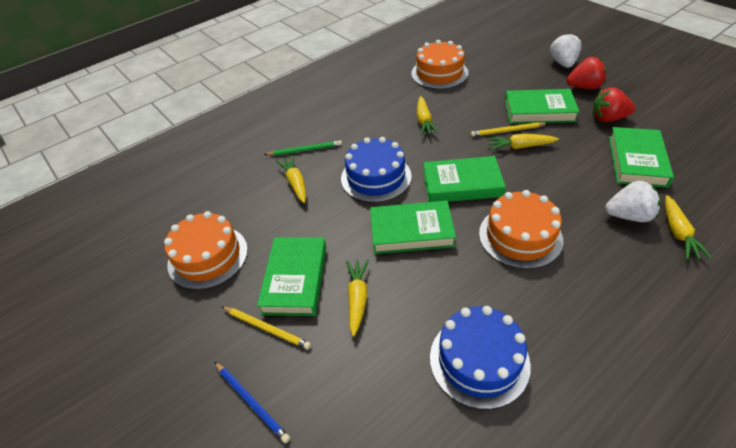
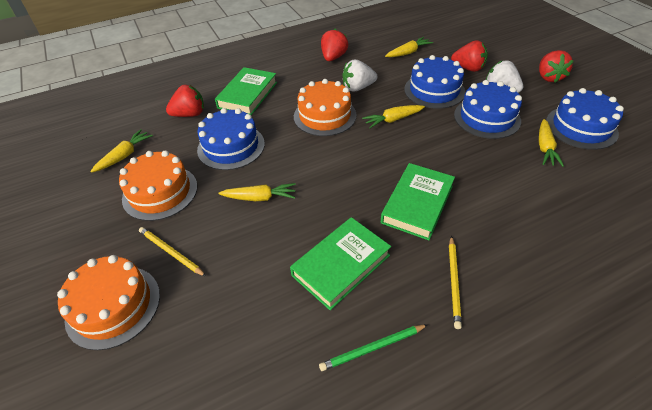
blue cake: 2 -> 4
blue pencil: 1 -> 0
green book: 5 -> 3
red strawberry: 2 -> 4

